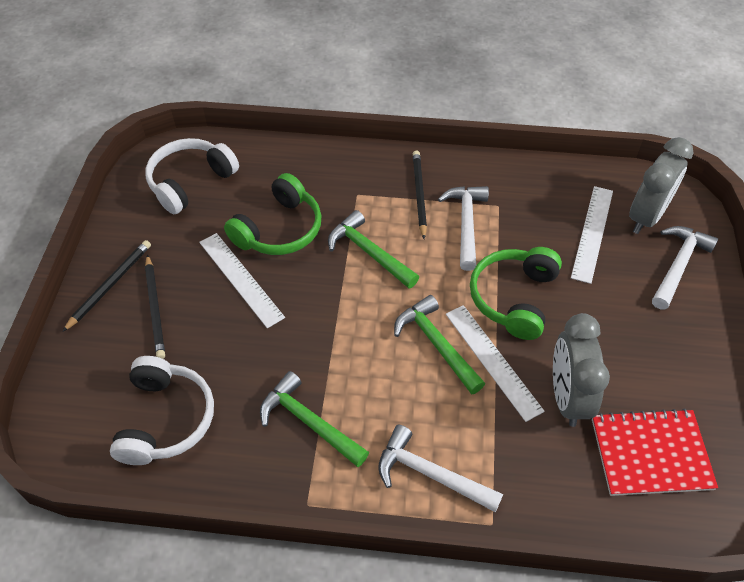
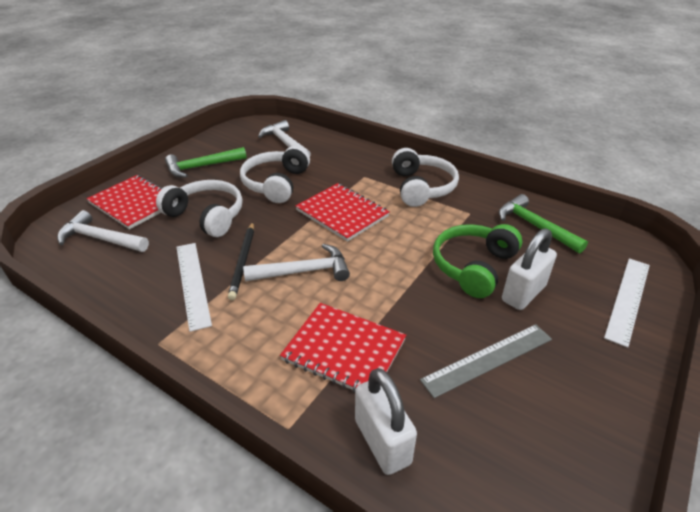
black pencil: 3 -> 1
green hammer: 3 -> 2
green headphones: 2 -> 1
grey clock: 2 -> 0
grey ruler: 0 -> 1
red notebook: 1 -> 3
white headphones: 2 -> 3
white padlock: 0 -> 2
white ruler: 3 -> 2

